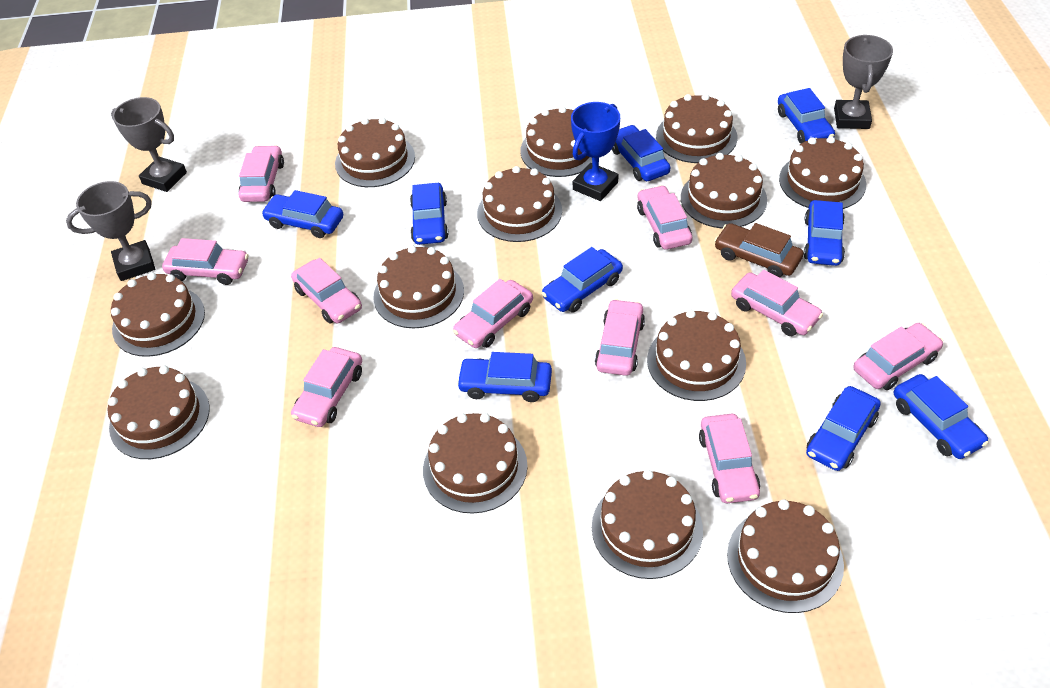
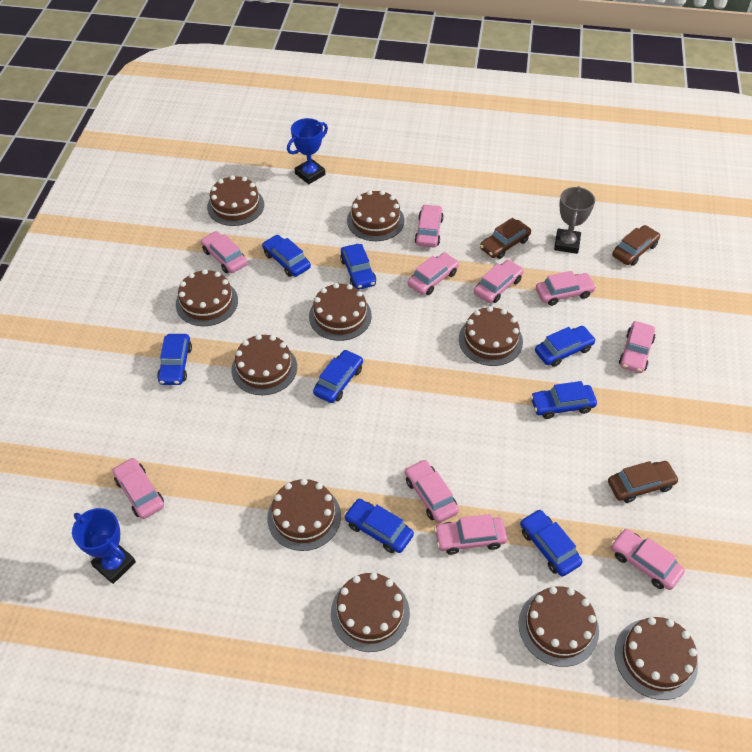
blue car: 9 -> 8
blue trophy: 1 -> 2
brown cake: 13 -> 10
brown car: 1 -> 3
grey trophy: 3 -> 1

